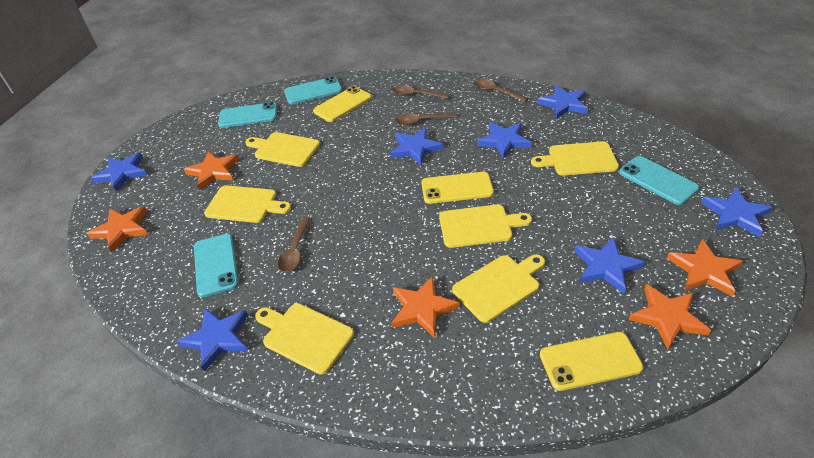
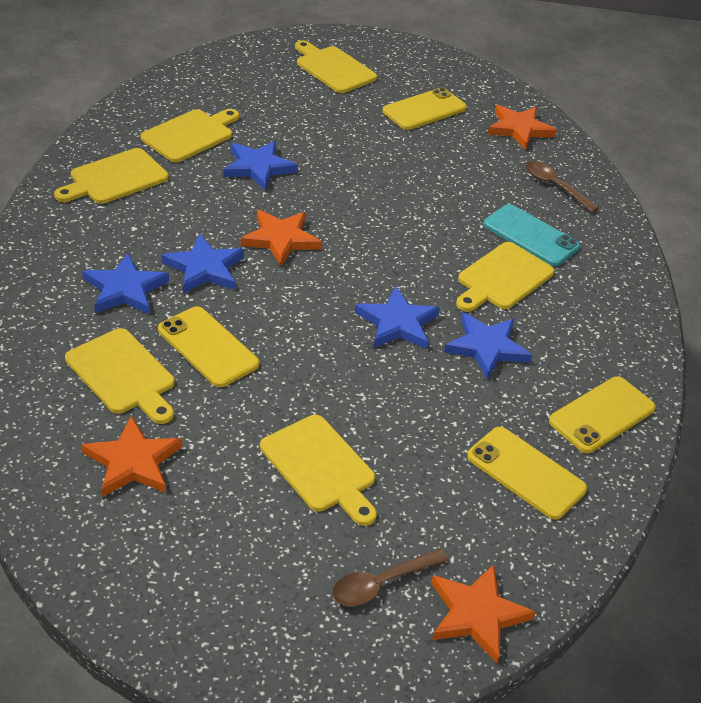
blue star: 7 -> 5
brown spoon: 4 -> 2
orange star: 5 -> 4
turquoise phone: 4 -> 1
yellow phone: 3 -> 4

